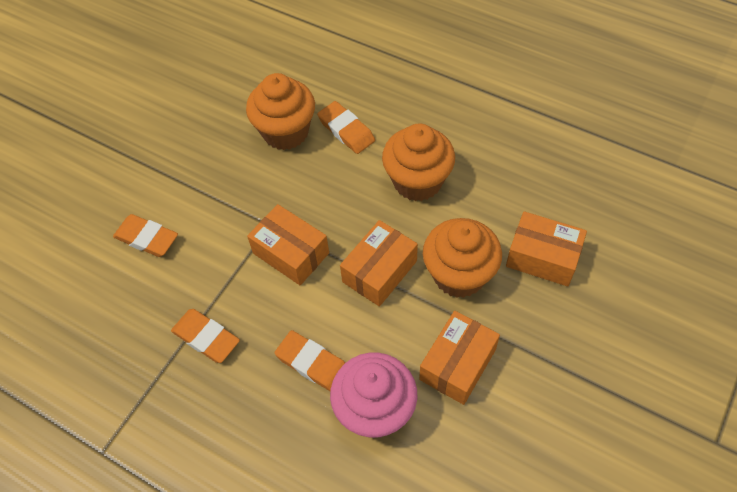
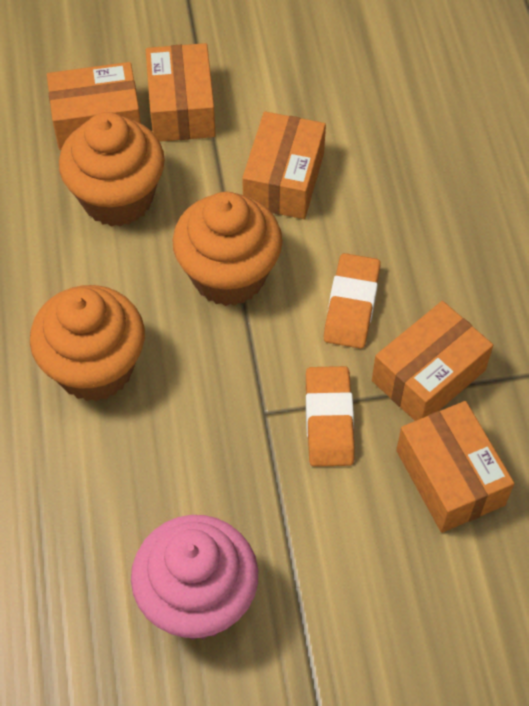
orange box: 4 -> 5
orange eraser: 4 -> 2

